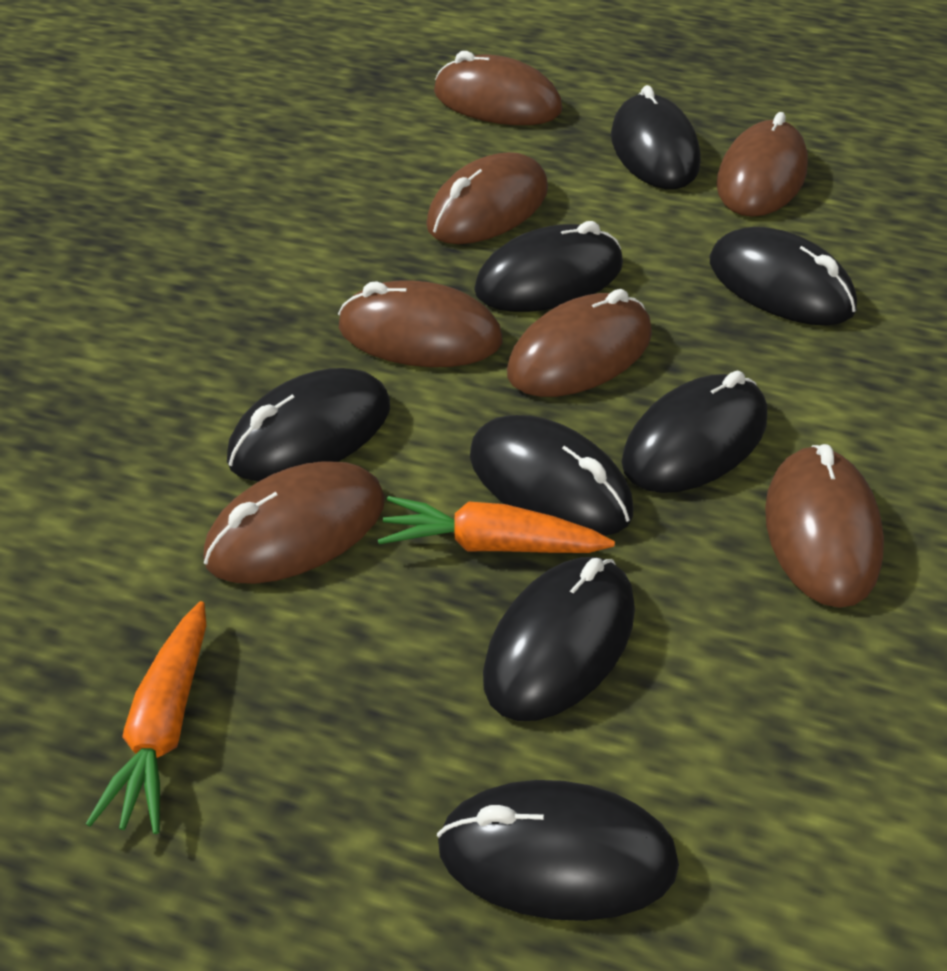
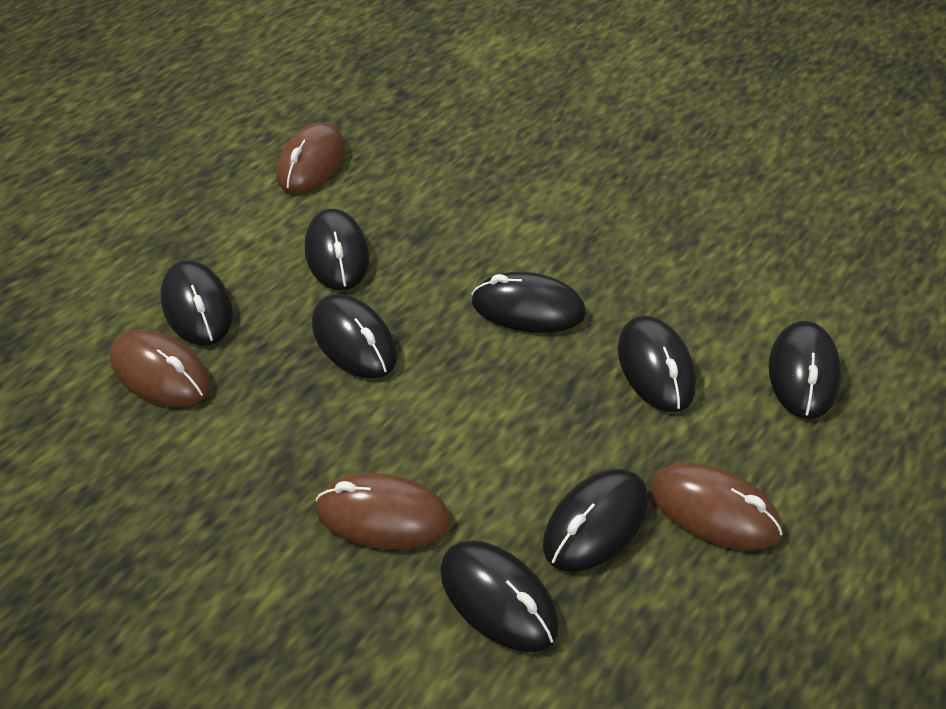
brown mouse: 7 -> 4
orange carrot: 2 -> 0

